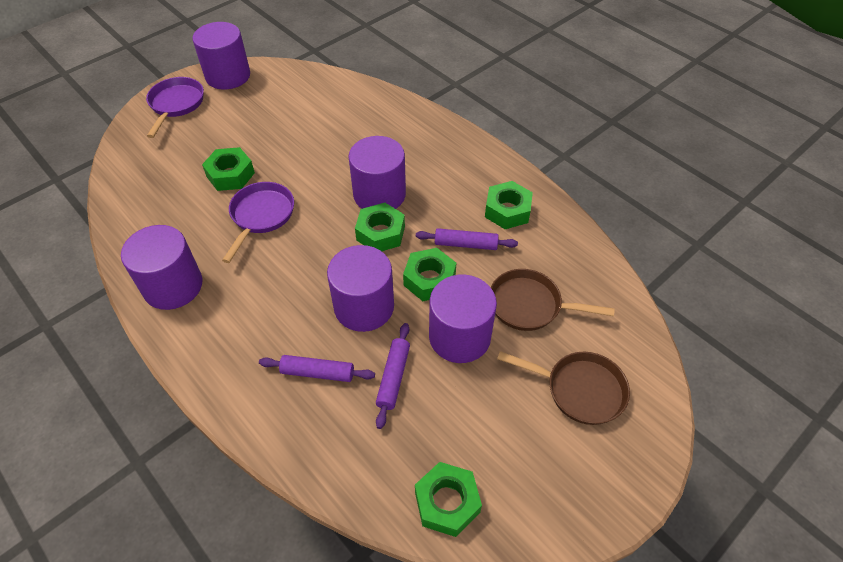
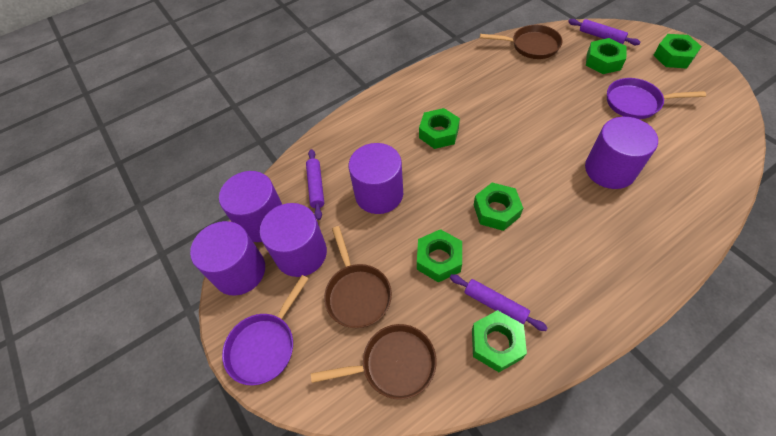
brown pan: 2 -> 3
green nut: 5 -> 6

